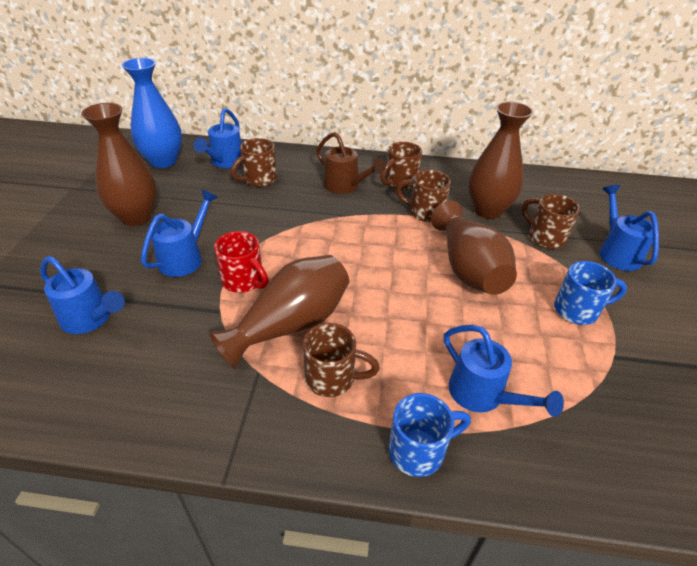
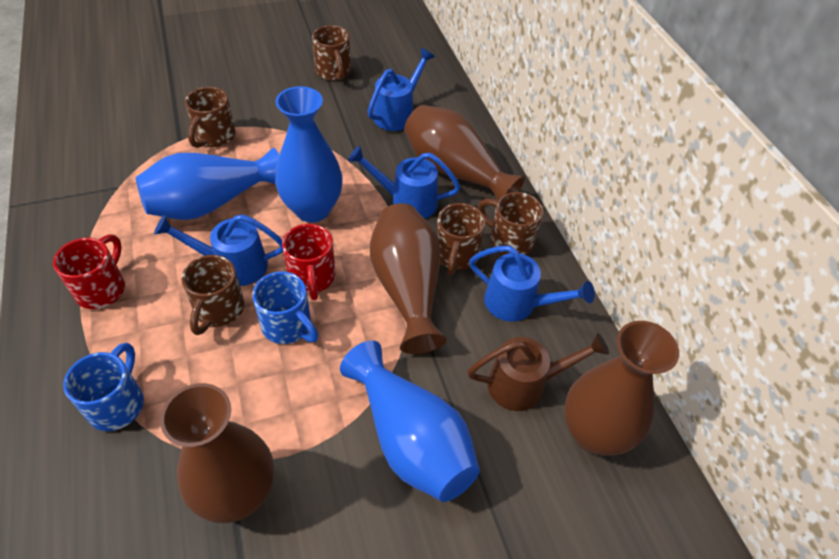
blue vase: 1 -> 3
blue watering can: 5 -> 4
red mug: 1 -> 2

